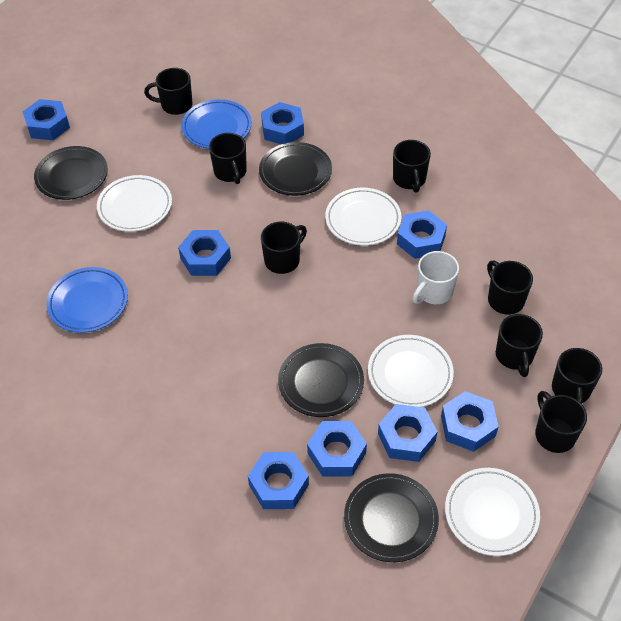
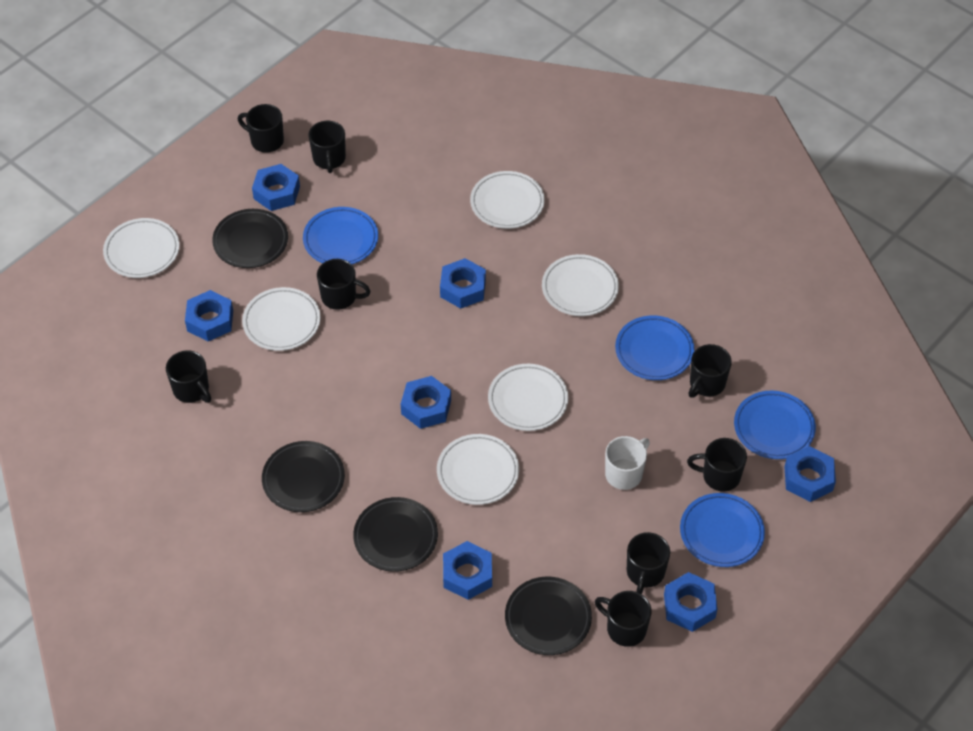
blue nut: 8 -> 7
blue plate: 2 -> 4
white plate: 4 -> 6

